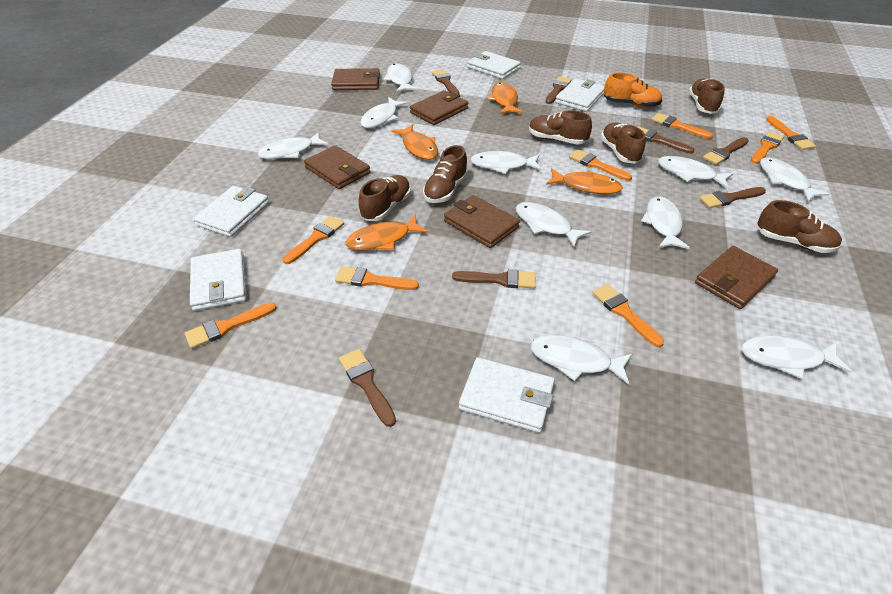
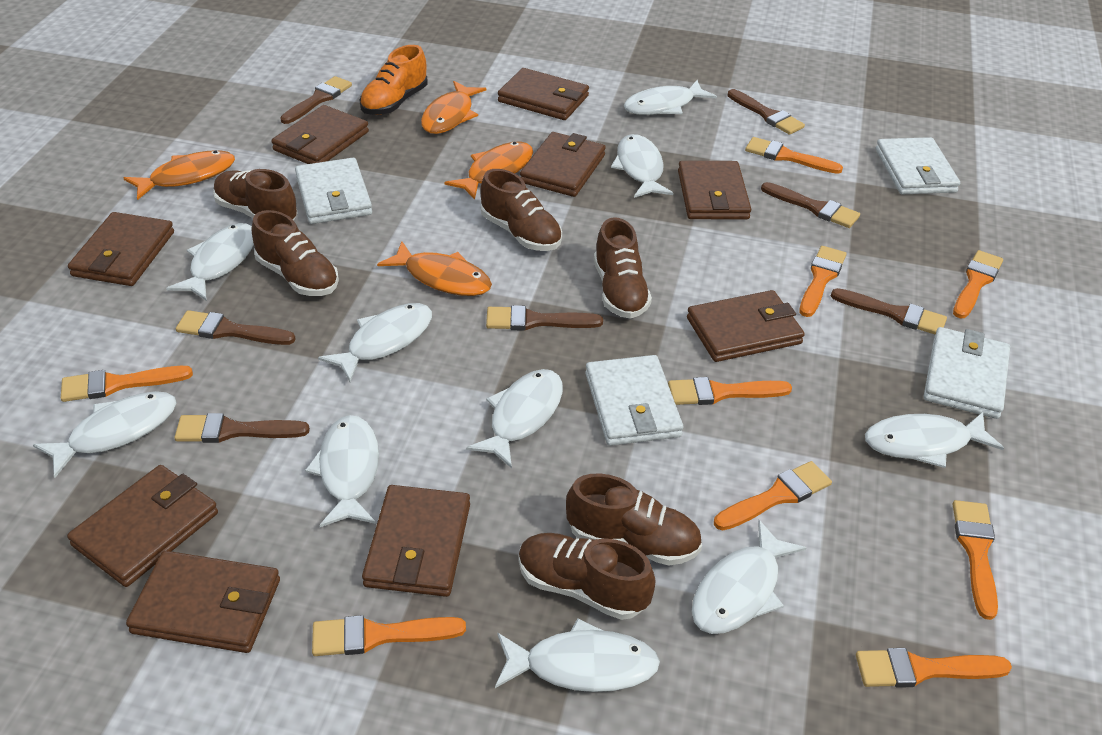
brown wallet: 5 -> 9
orange brush: 8 -> 9
white wallet: 5 -> 4

